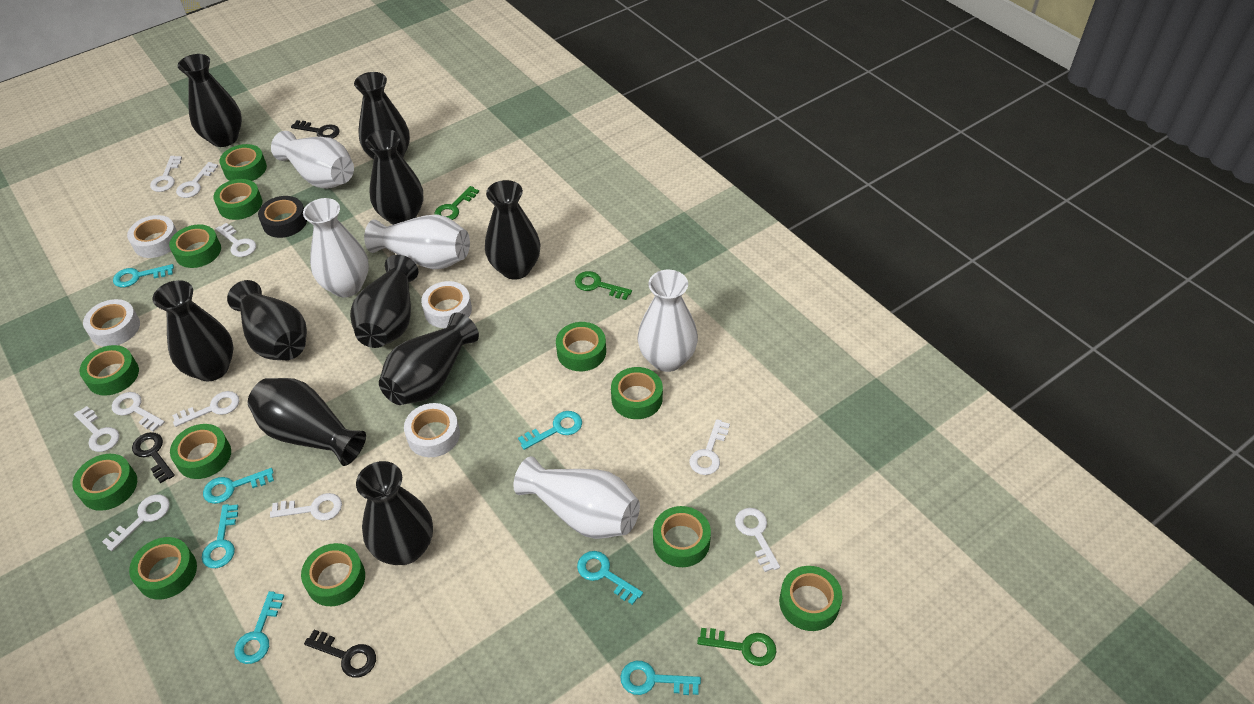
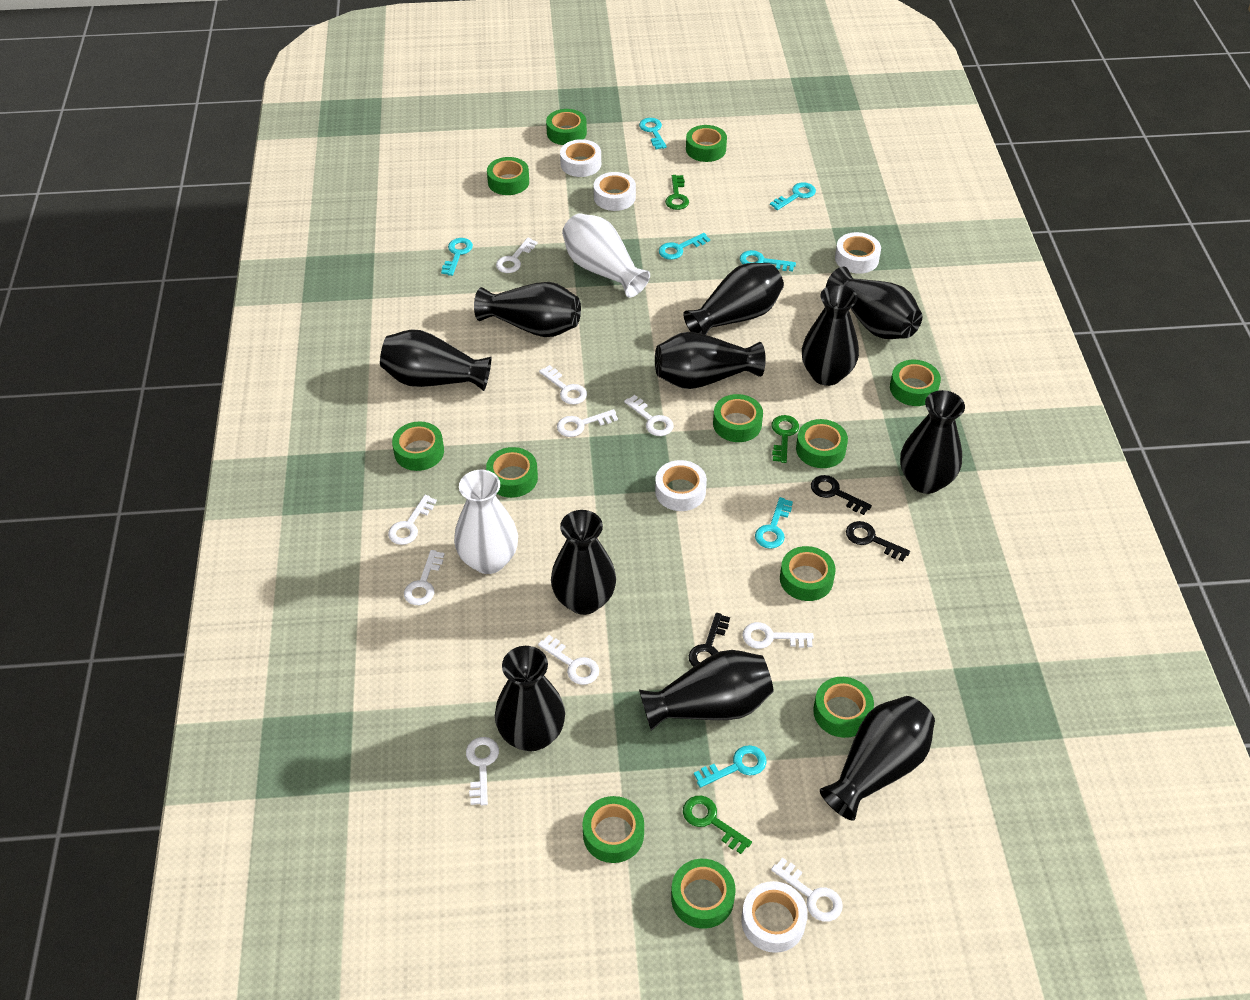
black tape: 1 -> 0
black vase: 10 -> 11
white tape: 4 -> 5
white vase: 5 -> 2

